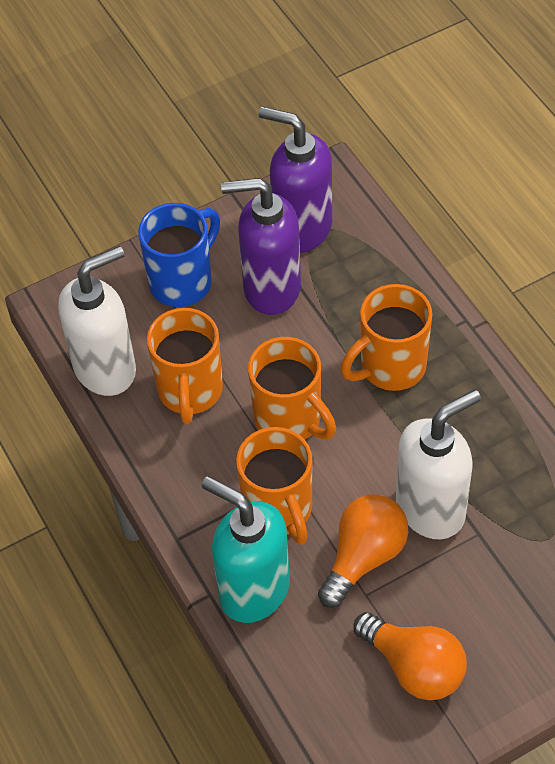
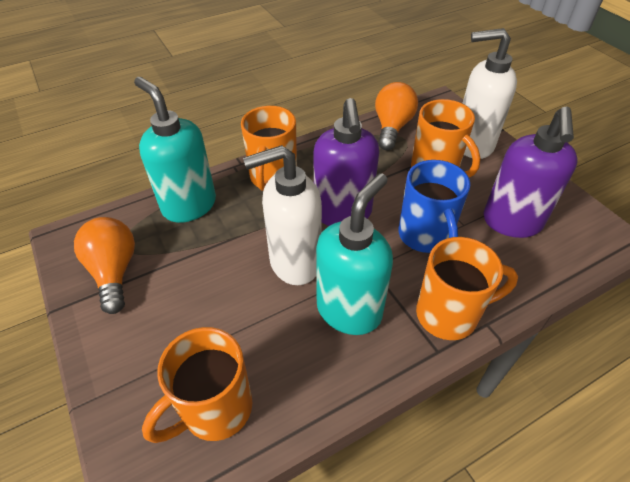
turquoise soap dispenser: 1 -> 2

